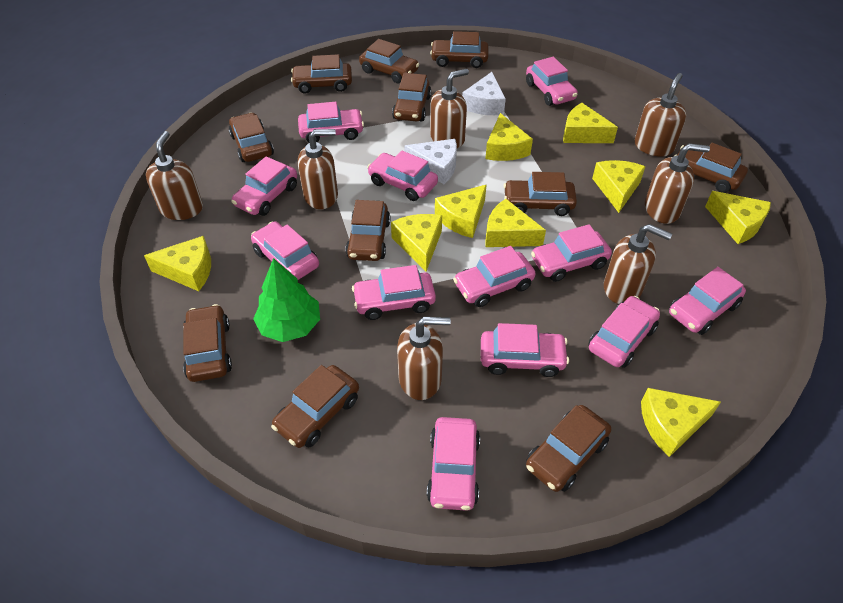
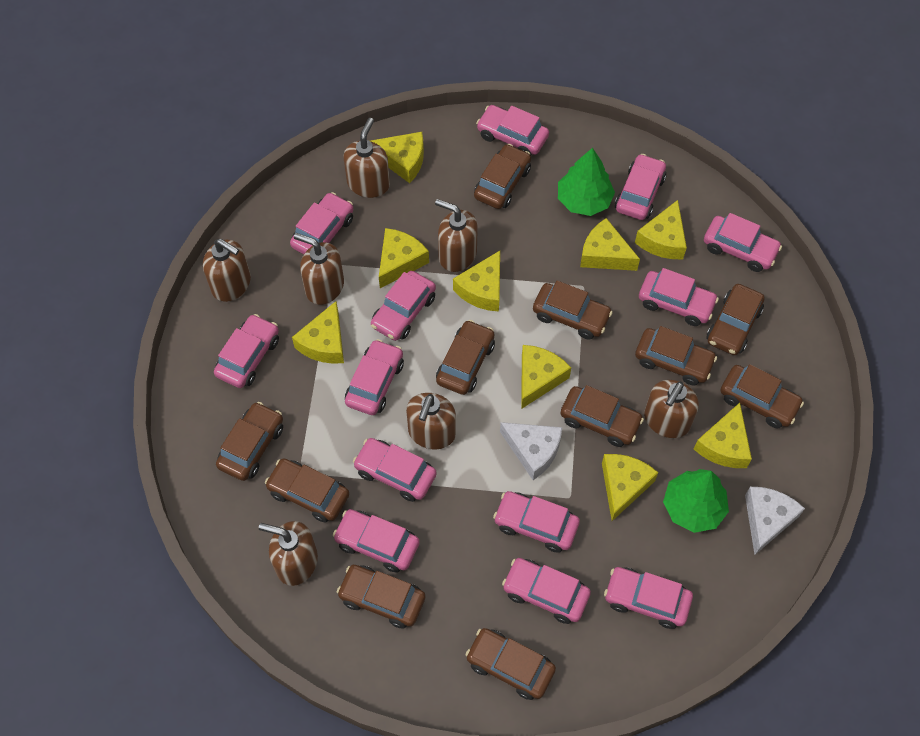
green tree: 1 -> 2
pink car: 12 -> 13

